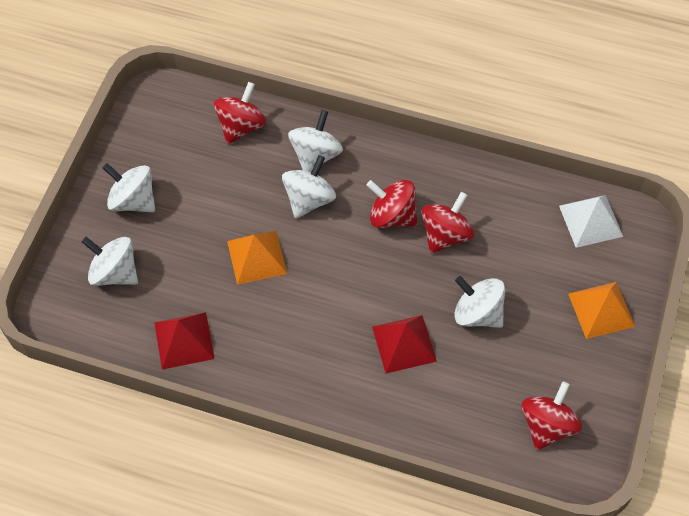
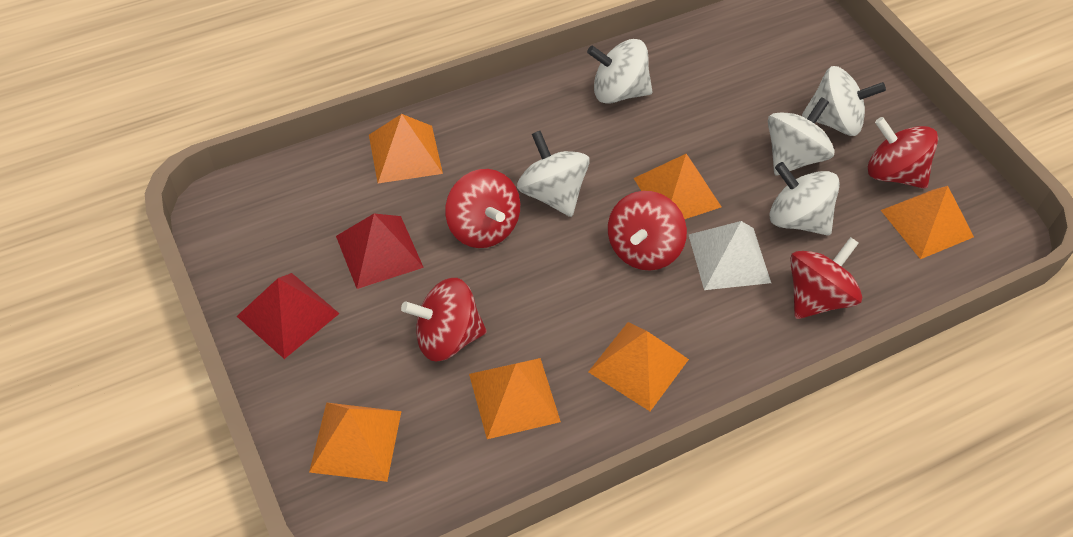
orange pyramid: 2 -> 6
red spinning top: 4 -> 5

